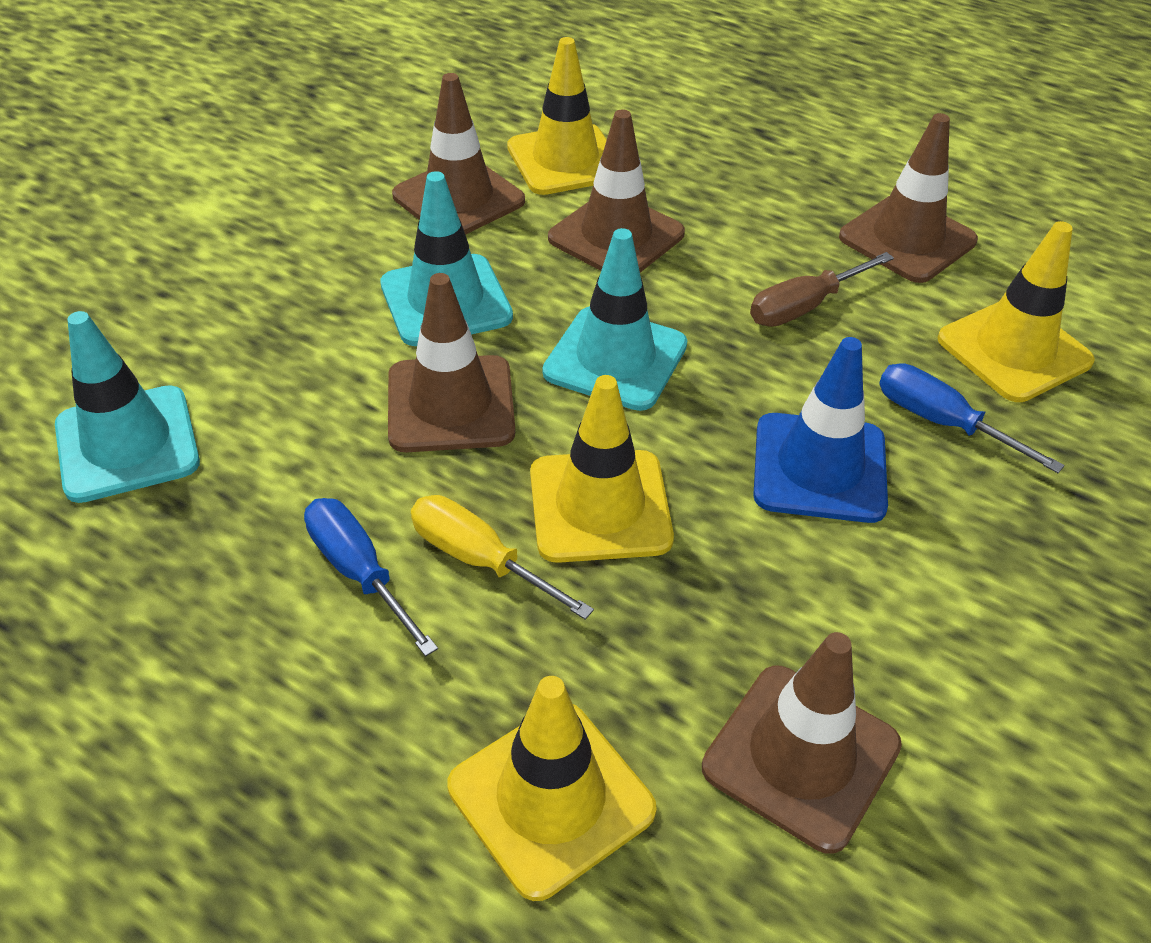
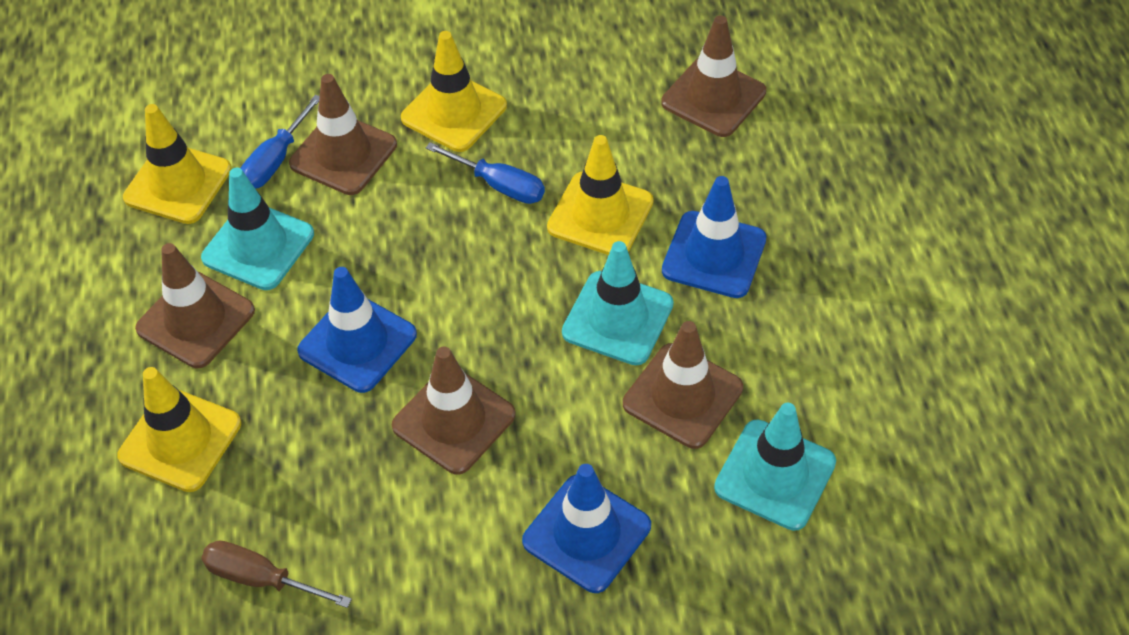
blue traffic cone: 1 -> 3
yellow screwdriver: 1 -> 0

